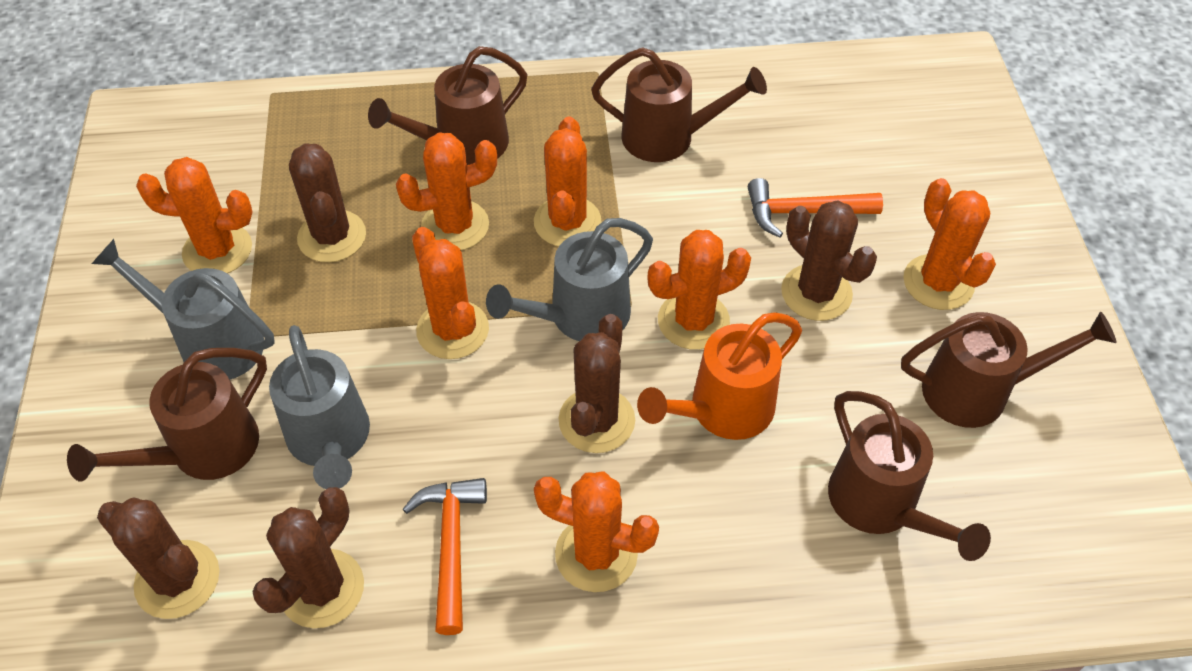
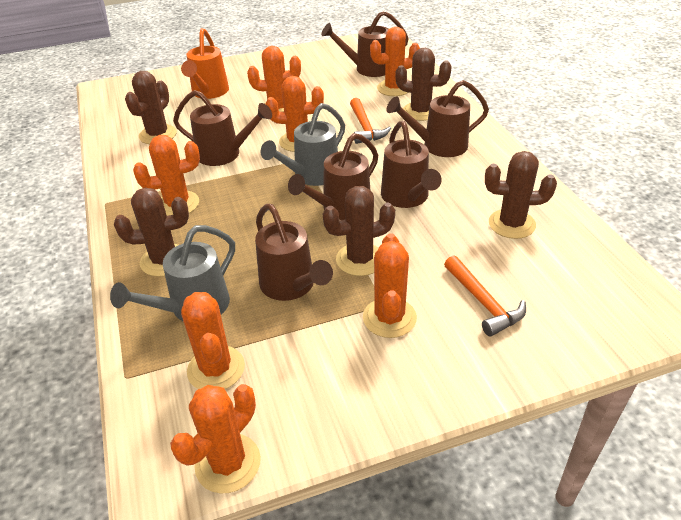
brown watering can: 5 -> 6
grey watering can: 3 -> 2

